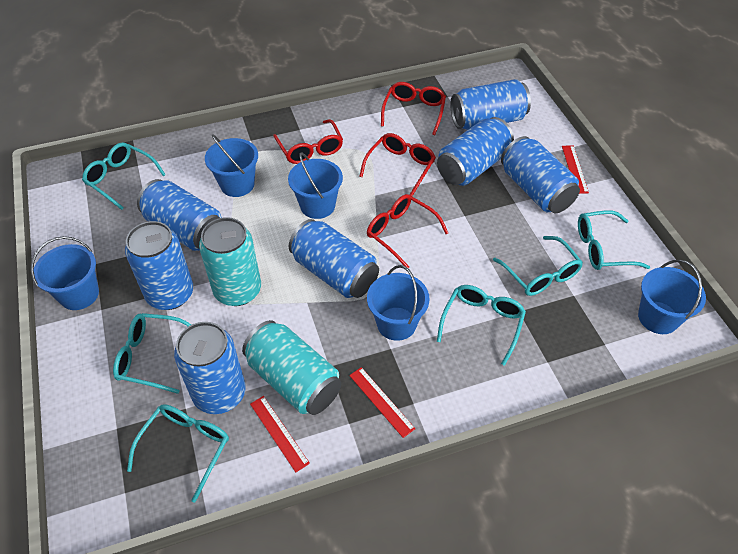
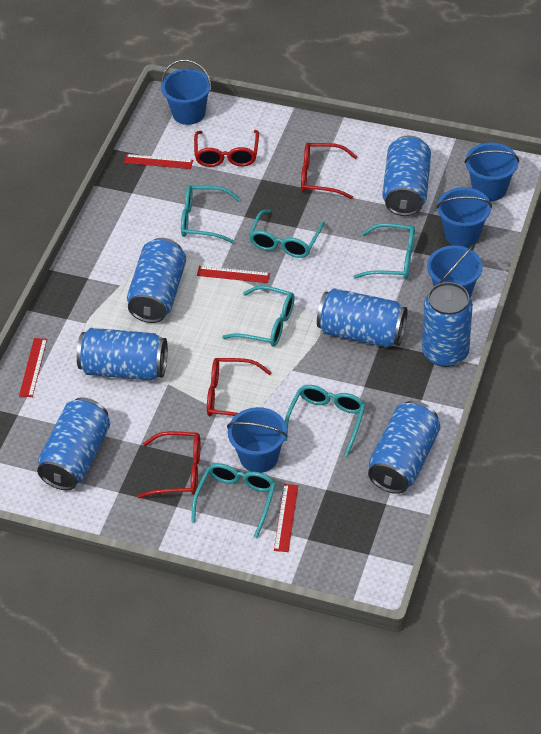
red ruler: 3 -> 4
turquoise can: 2 -> 0

